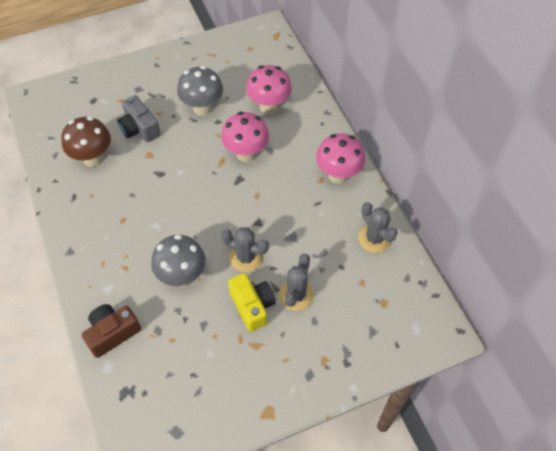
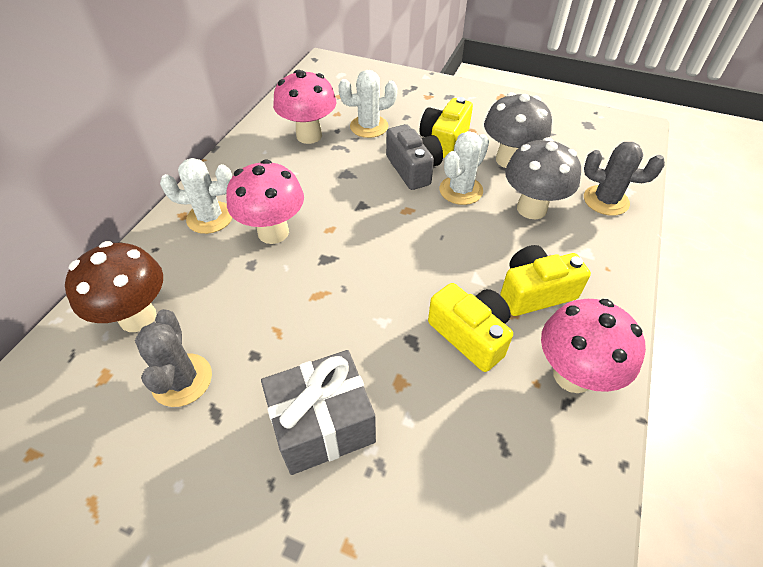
brown camera: 1 -> 0
grey cactus: 3 -> 2
grey gift: 0 -> 1
white cactus: 0 -> 3
yellow camera: 1 -> 3

